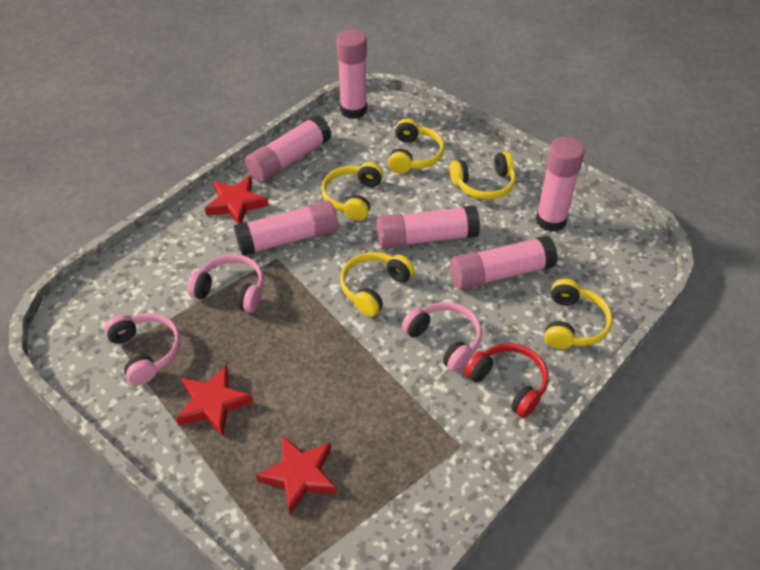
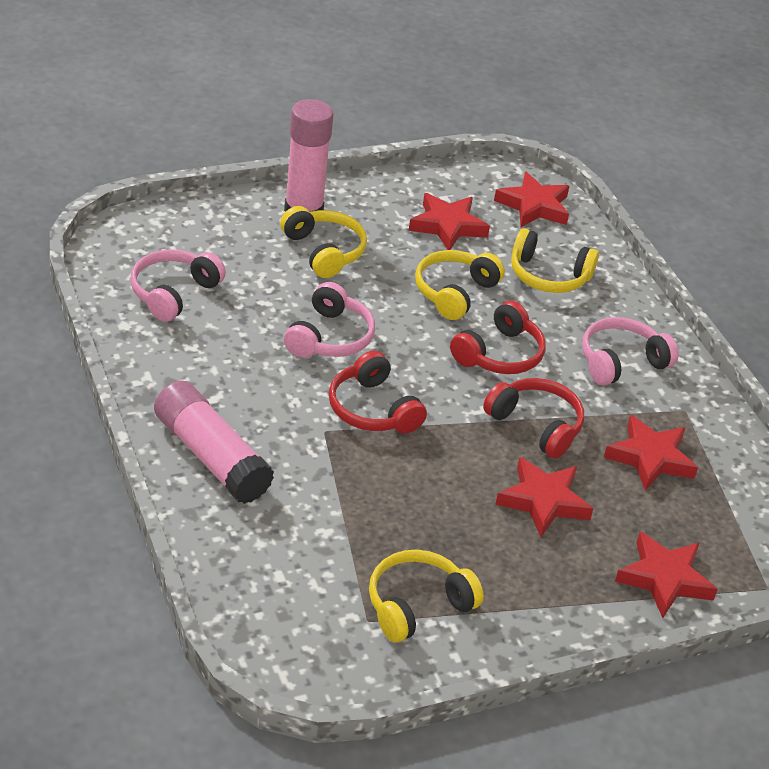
pink glue stick: 6 -> 2
red headphones: 1 -> 3
red star: 3 -> 5
yellow headphones: 5 -> 4

